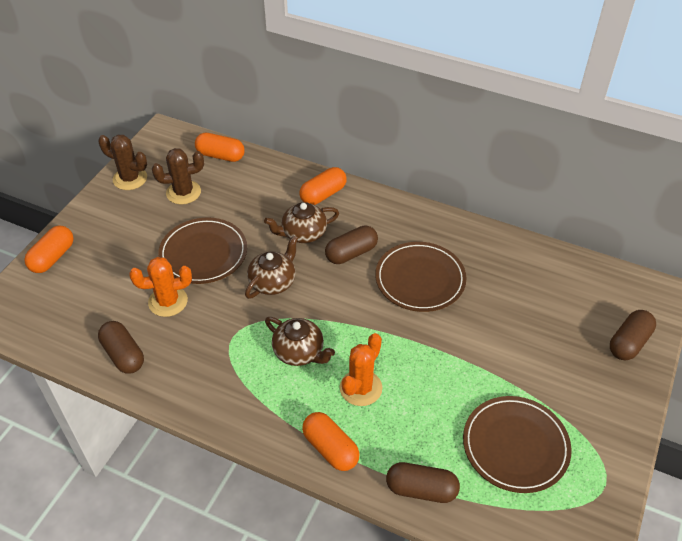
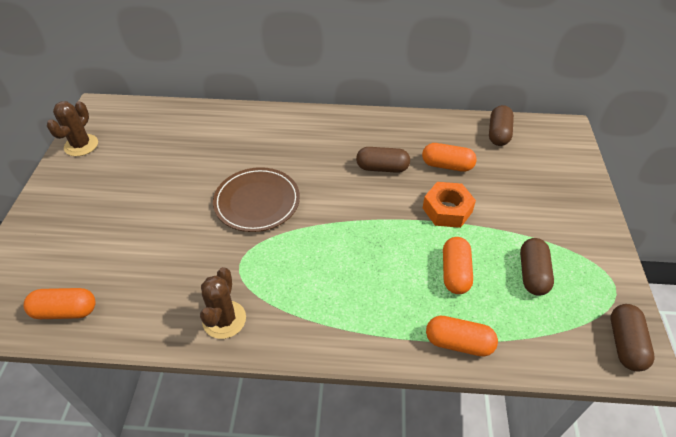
brown plate: 3 -> 1
brown teapot: 3 -> 0
orange cactus: 2 -> 0
orange nut: 0 -> 1

